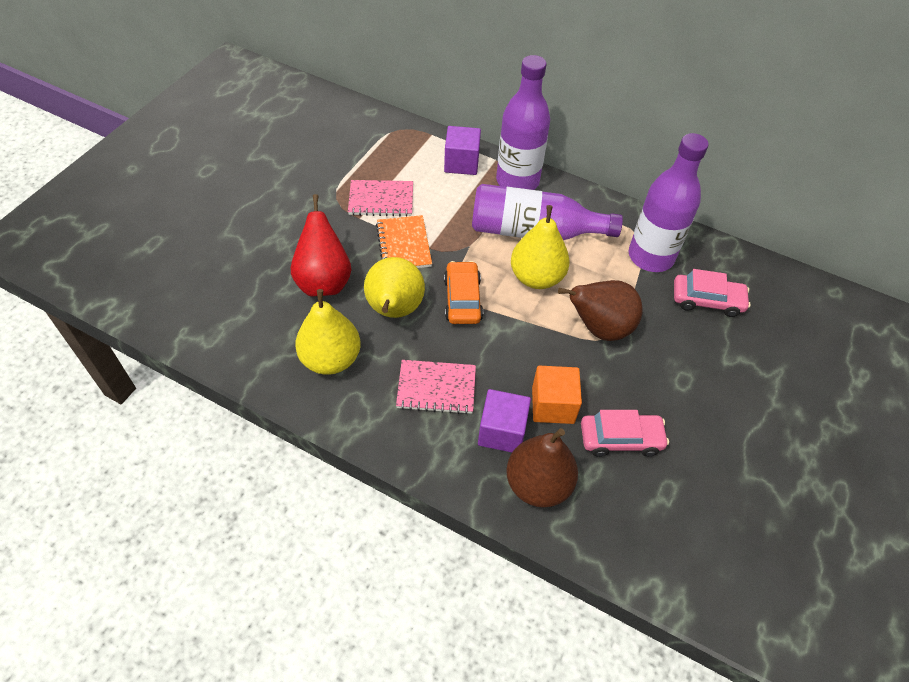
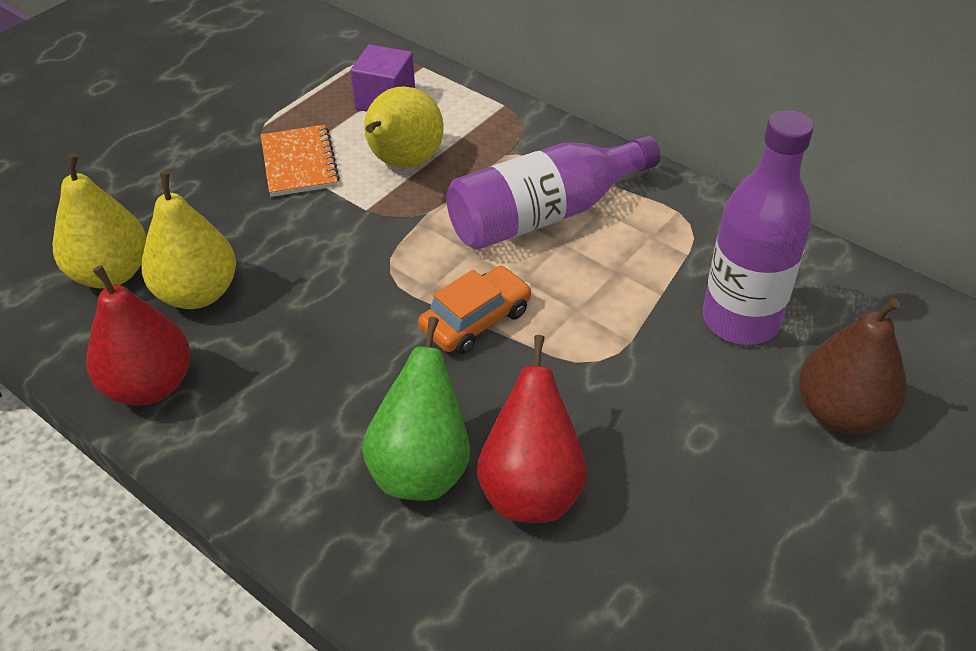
brown pear: 2 -> 1
green pear: 0 -> 1
orange cube: 1 -> 0
pink car: 2 -> 0
pink notebook: 2 -> 0
purple bottle: 3 -> 2
purple cube: 2 -> 1
red pear: 1 -> 2

